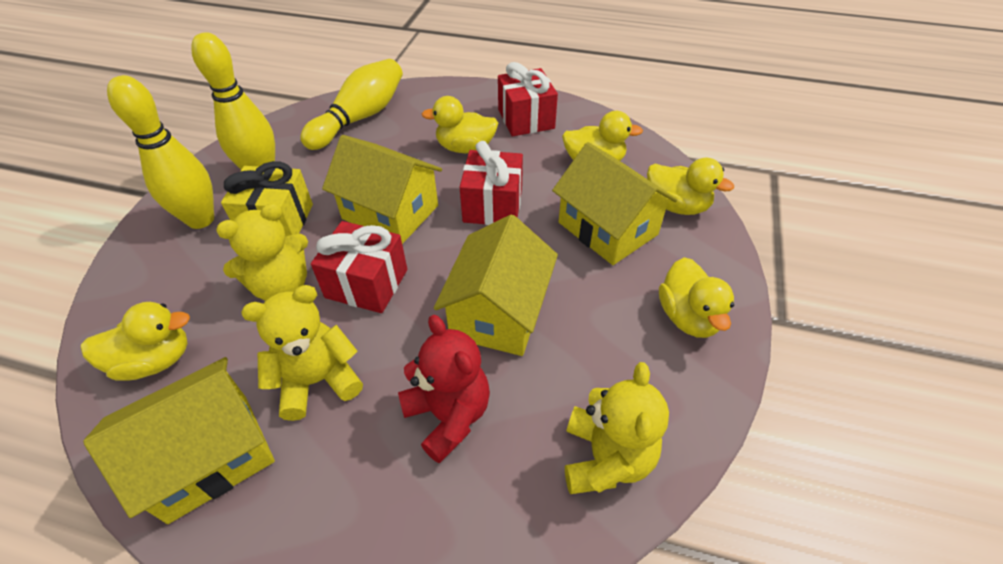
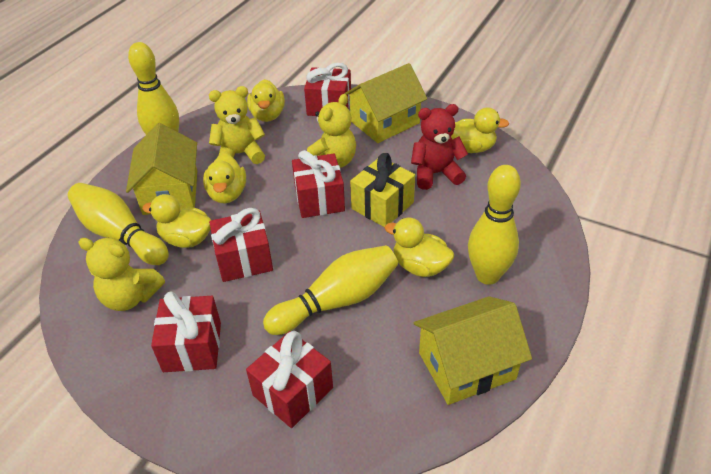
red gift: 3 -> 5
yellow bowling pin: 3 -> 4
yellow house: 4 -> 3

